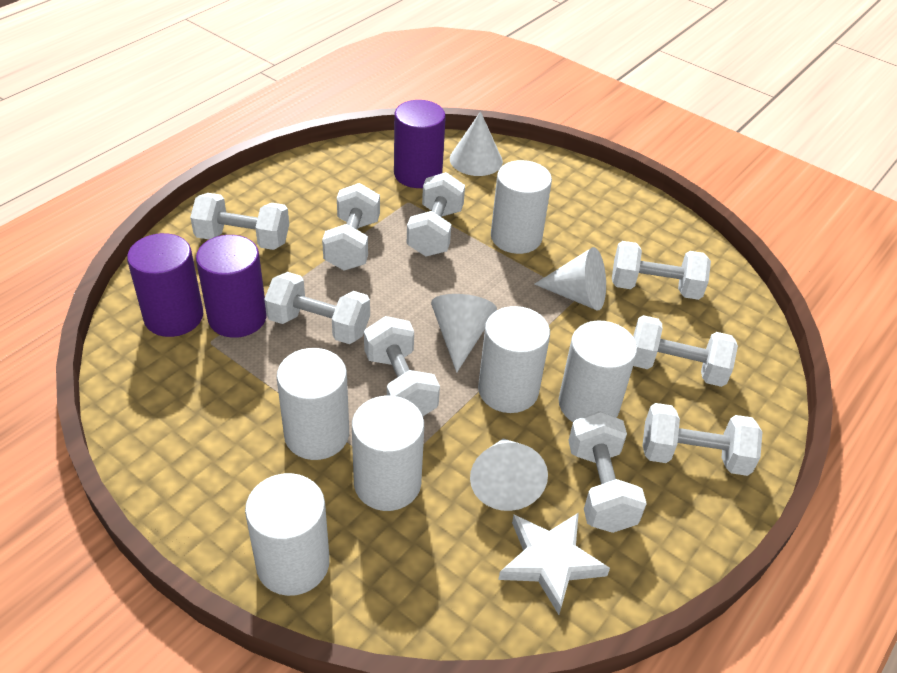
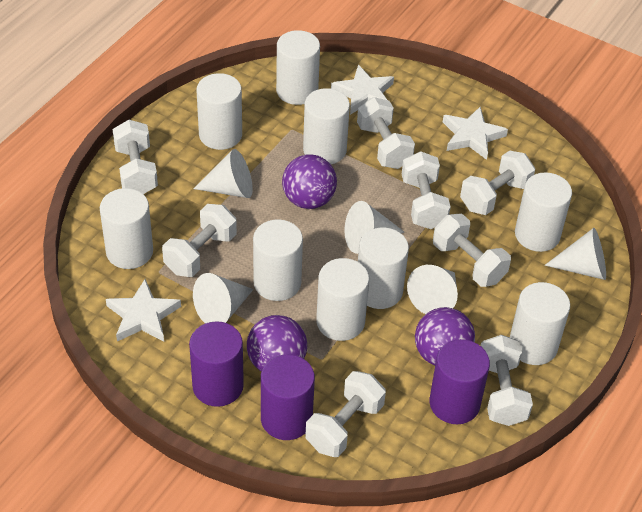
purple ball: 0 -> 3
white cone: 4 -> 5
white cylinder: 6 -> 9
white dumbbell: 9 -> 8
white star: 1 -> 3

